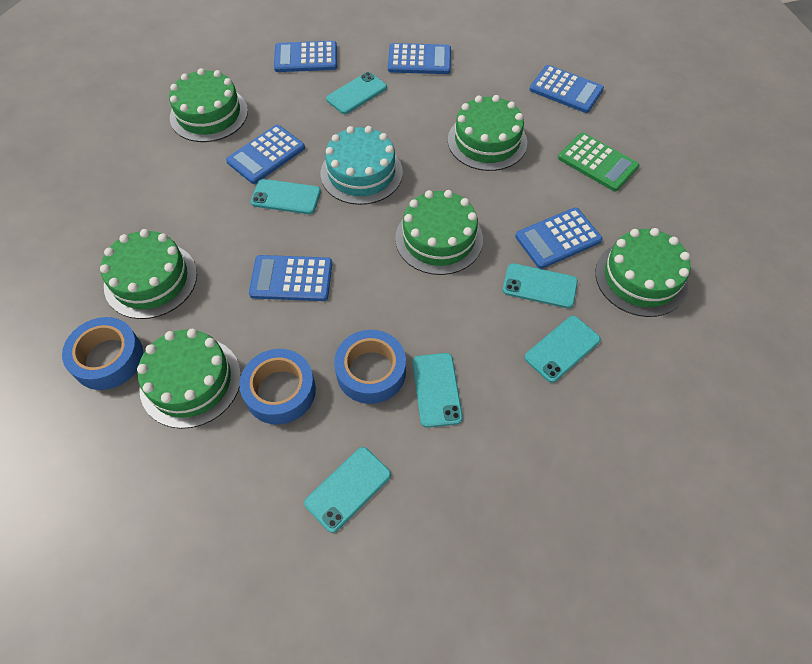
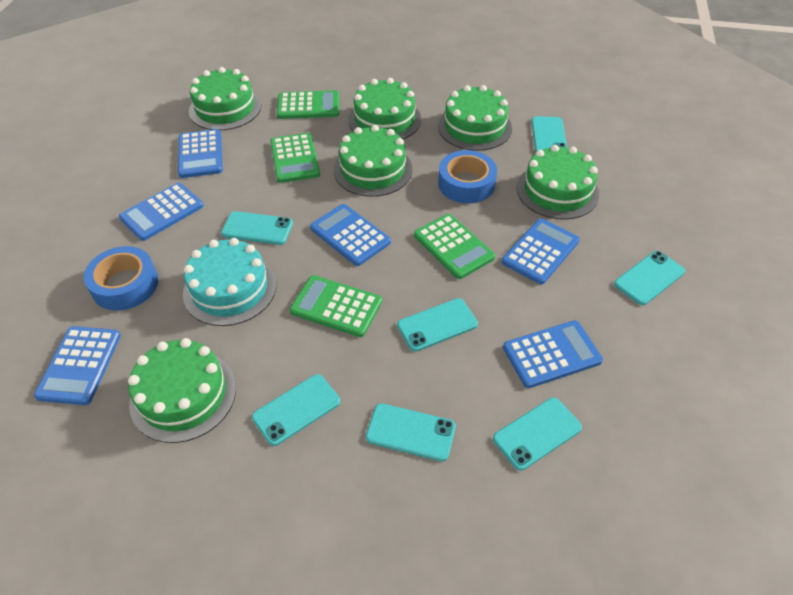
blue tape: 3 -> 2
green calculator: 1 -> 4
turquoise phone: 6 -> 7

